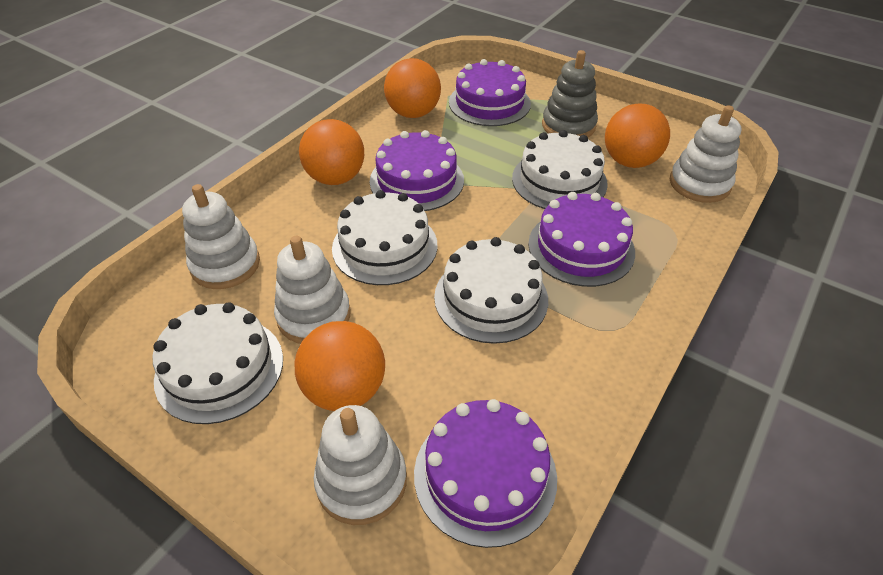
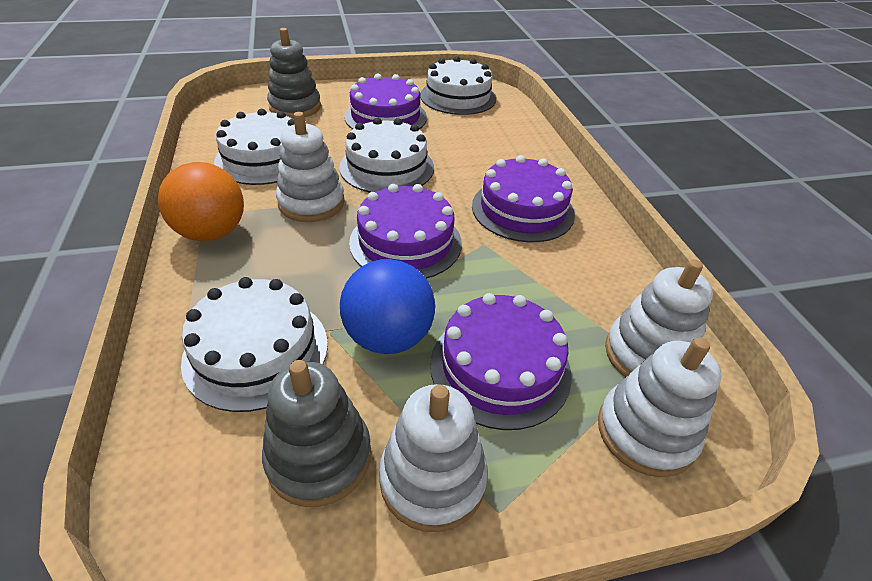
blue ball: 0 -> 1
grey stacking toy: 1 -> 2
orange ball: 4 -> 1

